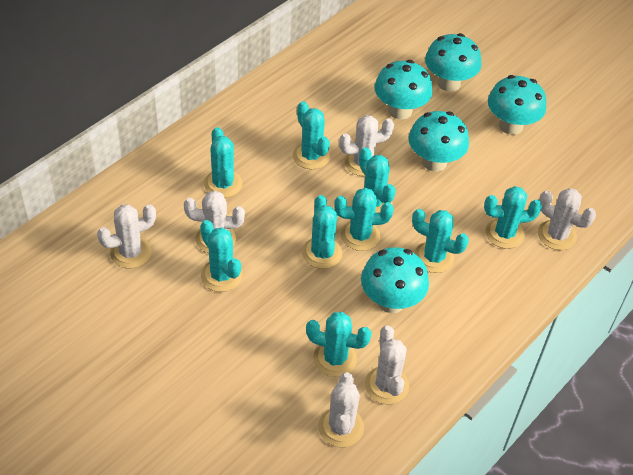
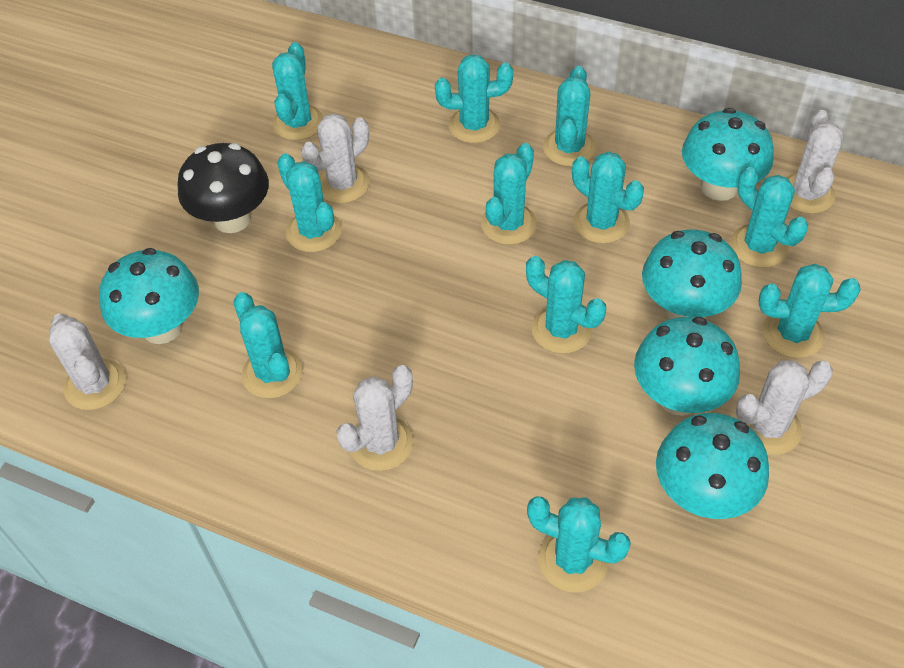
black mushroom: 0 -> 1
turquoise cactus: 9 -> 11
white cactus: 6 -> 5

